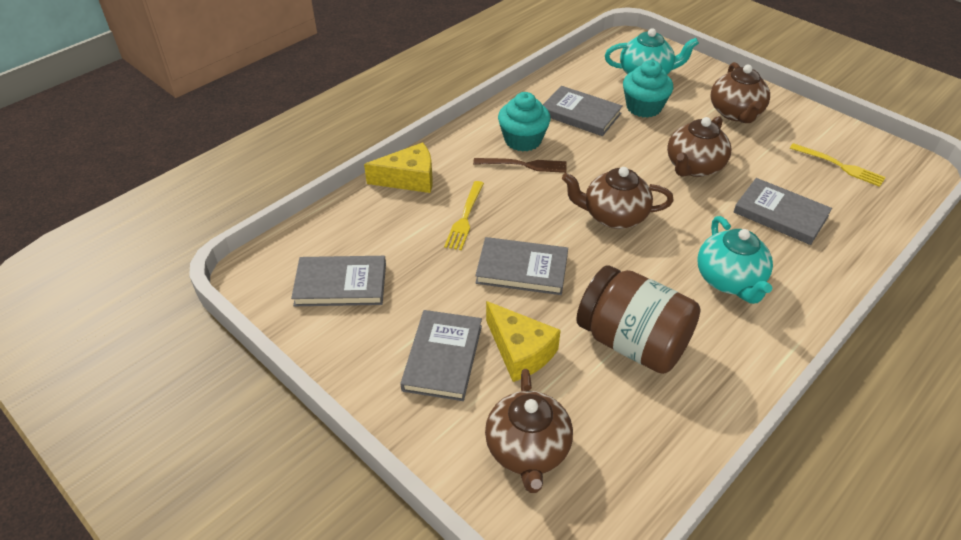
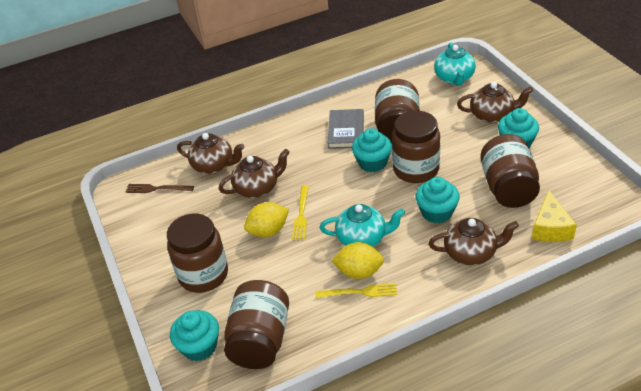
brown jar: 1 -> 5
grey book: 5 -> 1
turquoise cupcake: 2 -> 4
yellow cheese: 2 -> 1
yellow lemon: 0 -> 2

